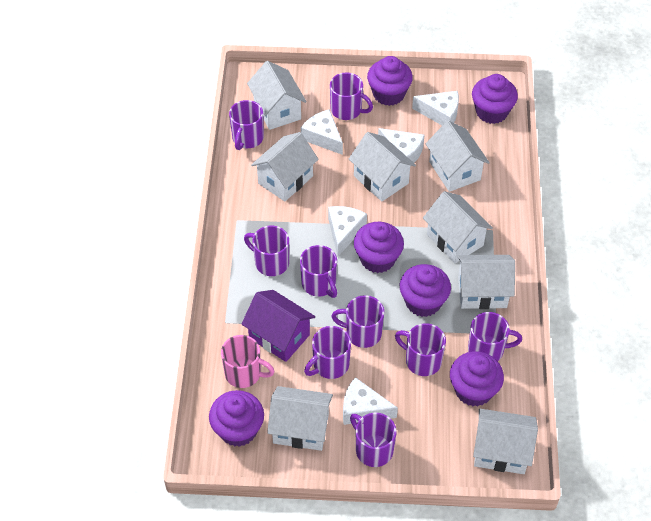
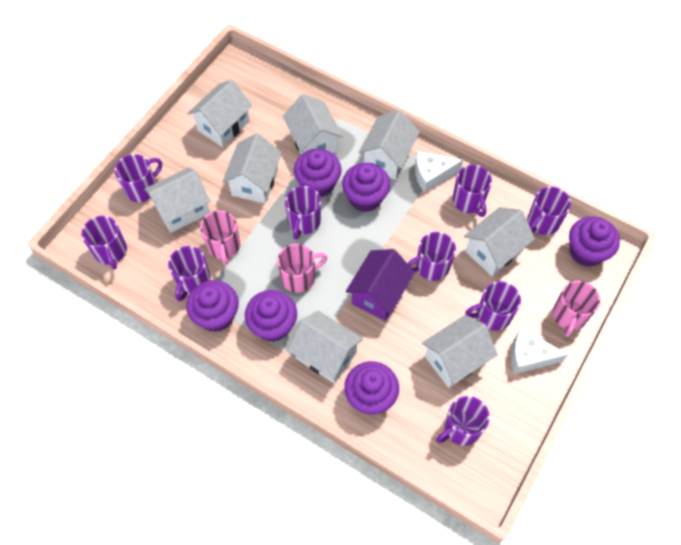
pink mug: 1 -> 3
white cheese: 5 -> 2

